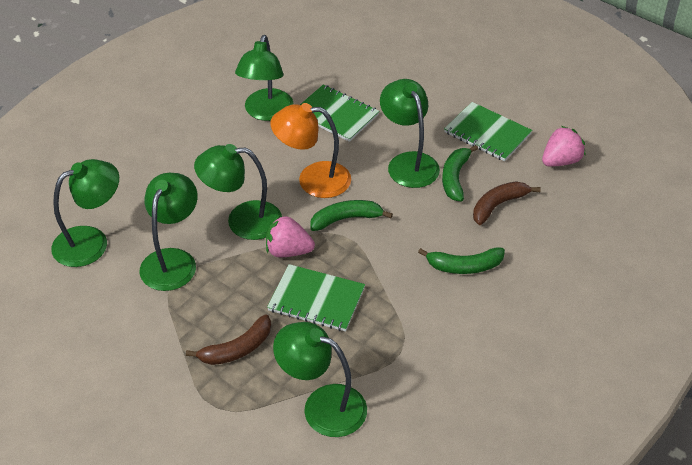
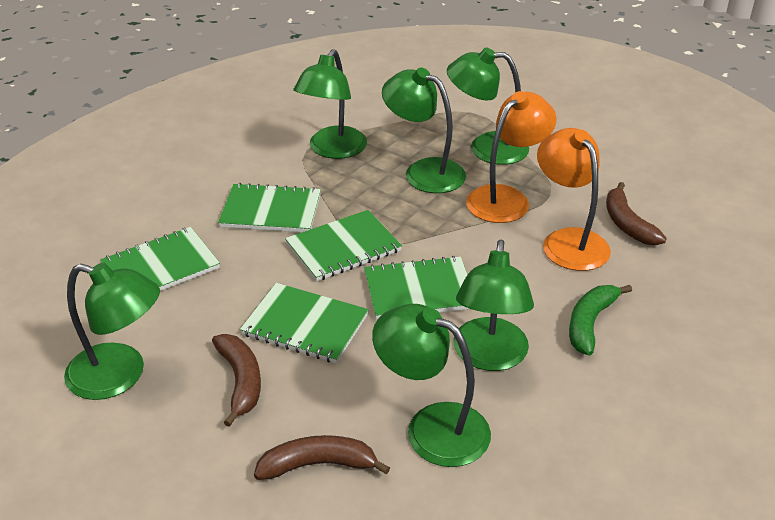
brown banana: 2 -> 3
green banana: 3 -> 1
green notebook: 3 -> 5
orange lamp: 1 -> 2
pink strawberry: 2 -> 0

